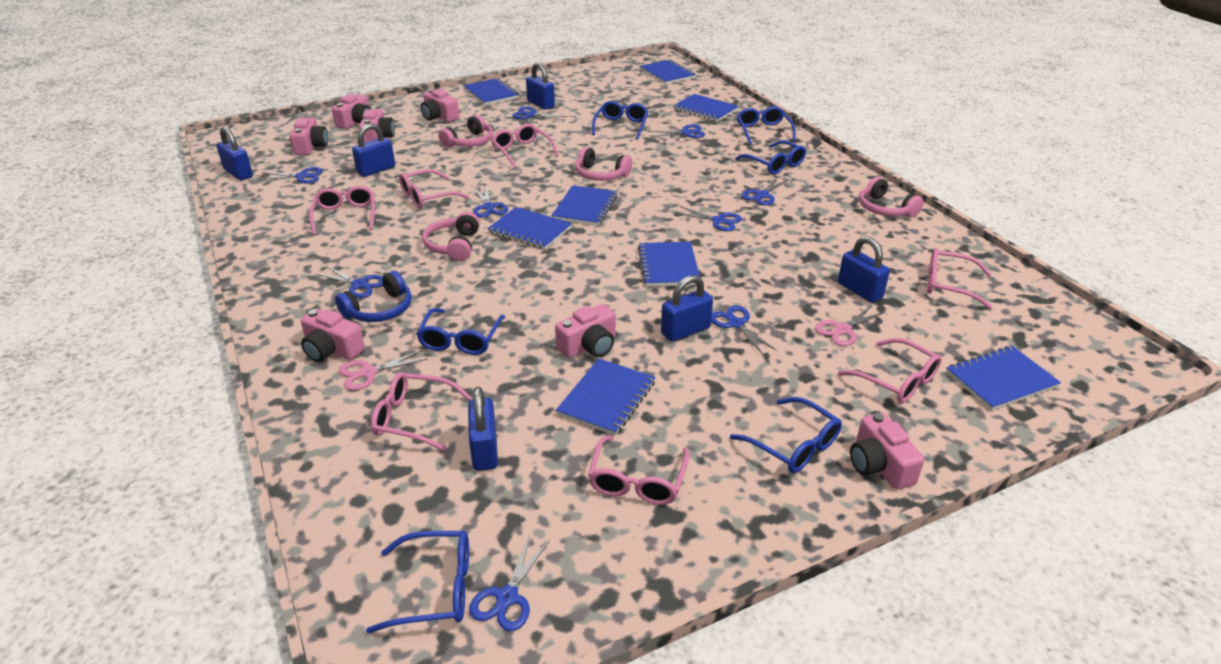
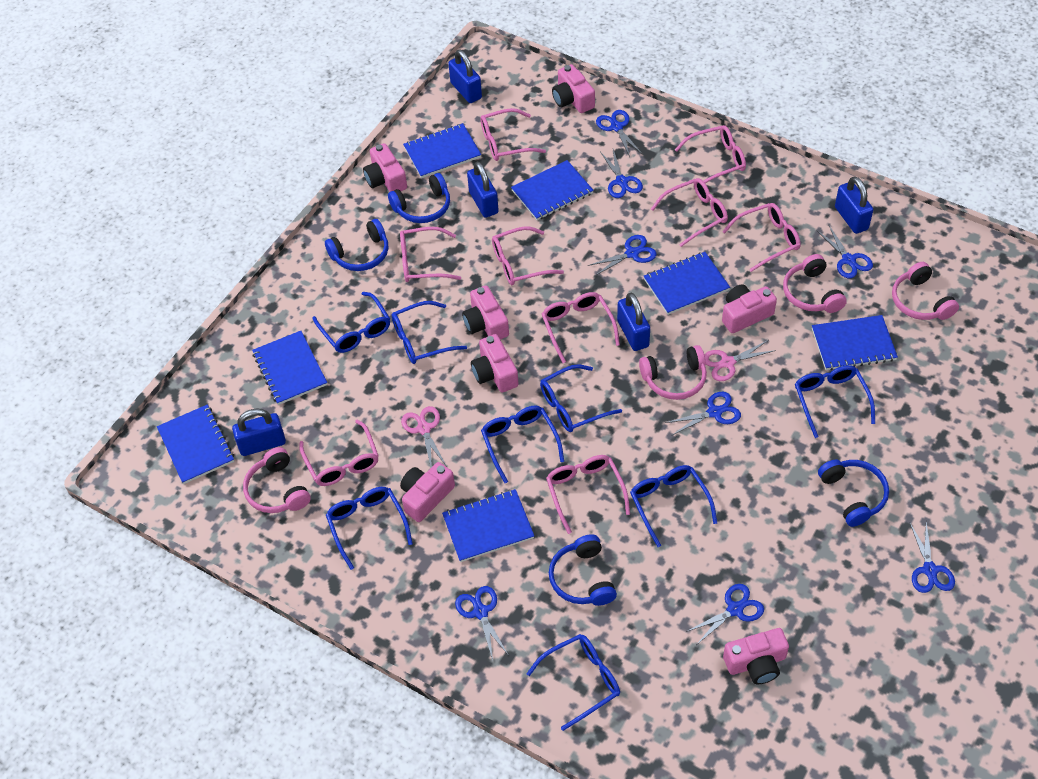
blue glasses: 6 -> 8
blue headphones: 1 -> 4
blue notebook: 8 -> 7
blue padlock: 6 -> 5
blue scissors: 9 -> 8
pink glasses: 7 -> 9

